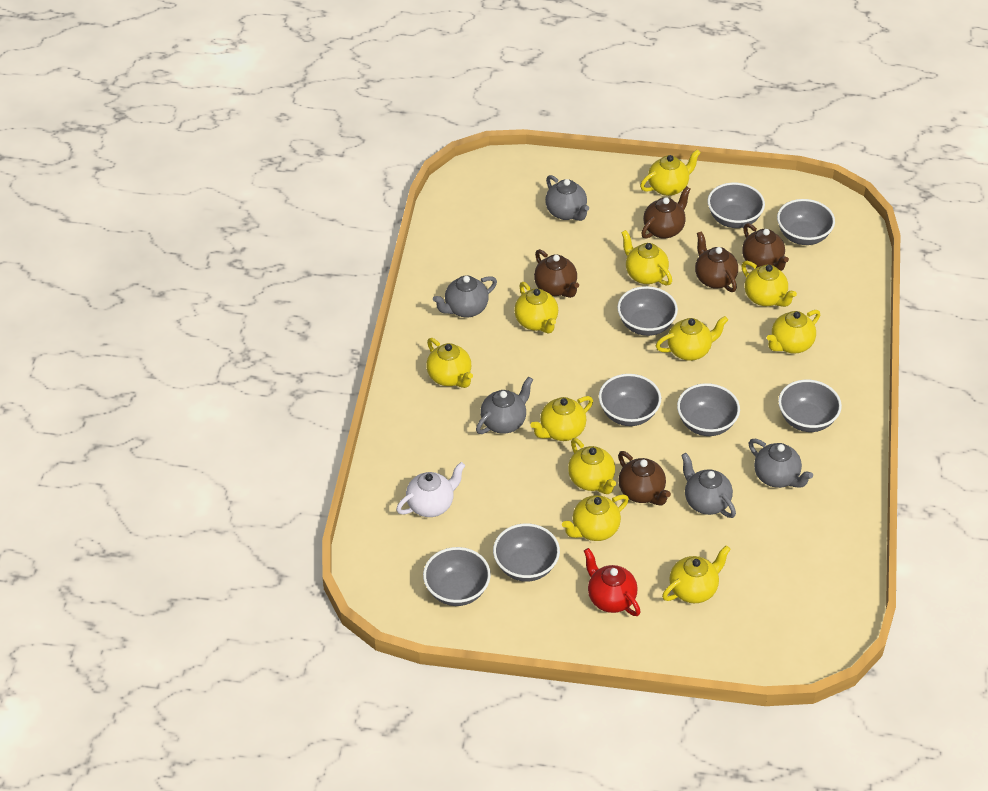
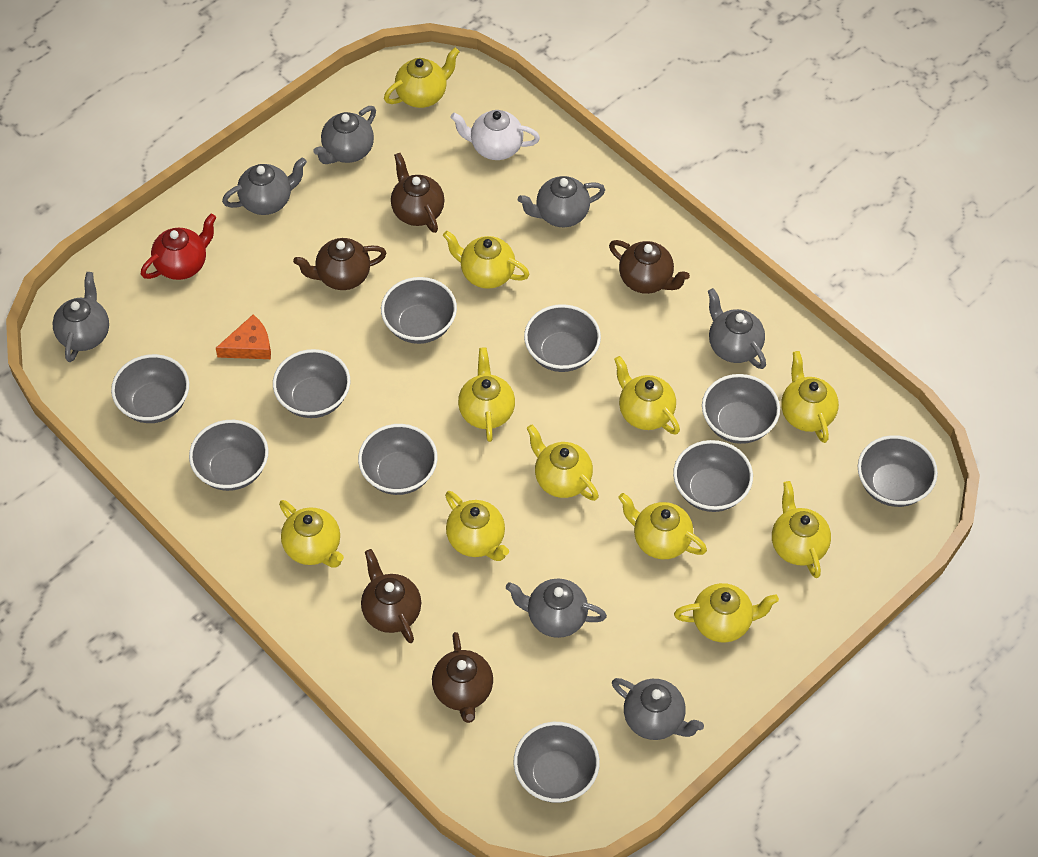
grey bowl: 8 -> 10
grey teapot: 5 -> 7
orange cheese: 0 -> 1

